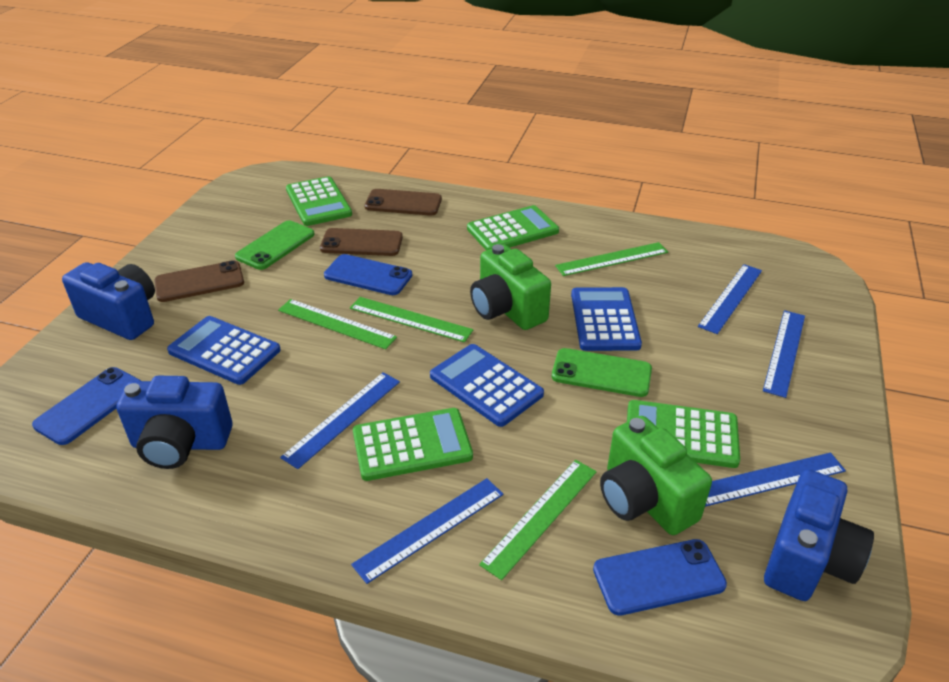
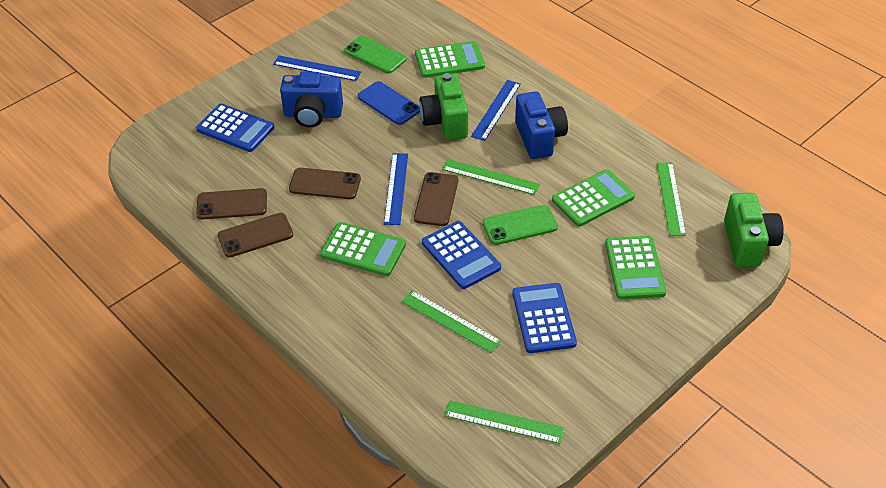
blue camera: 3 -> 2
blue phone: 3 -> 1
blue ruler: 5 -> 3
brown phone: 3 -> 4

